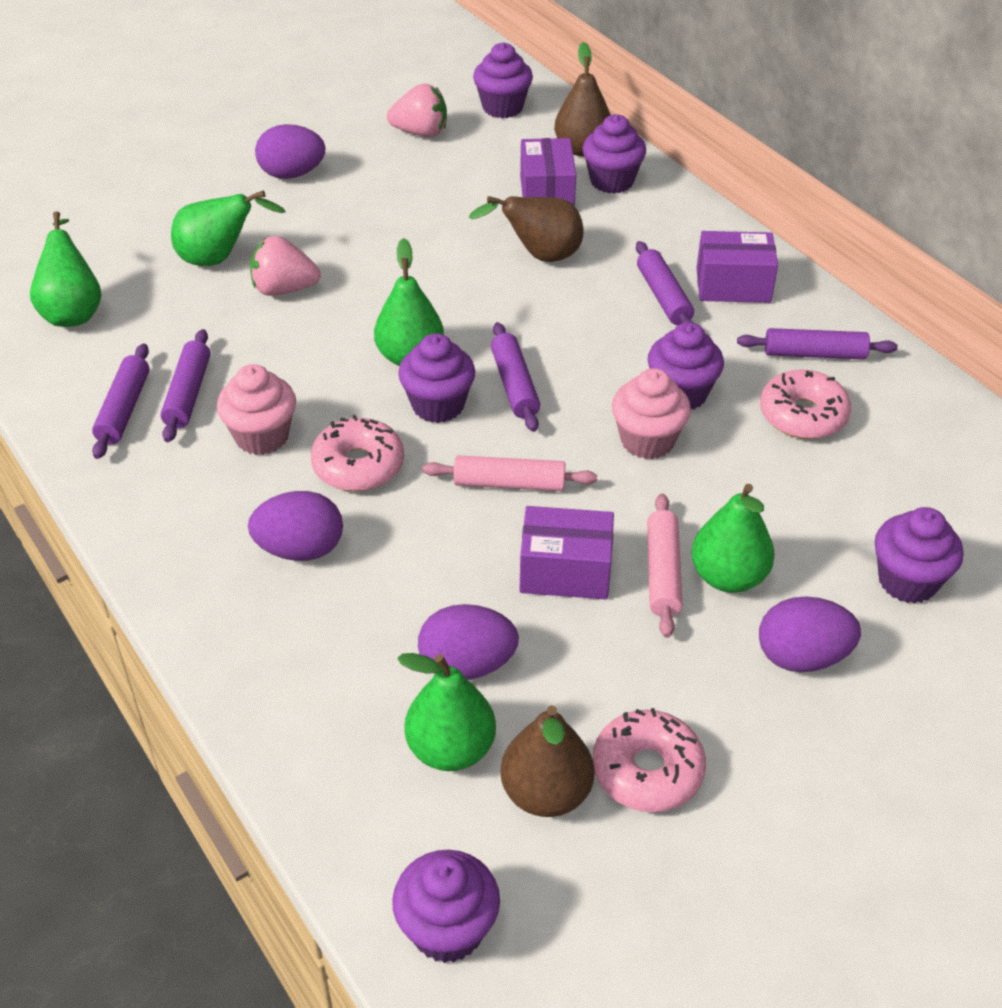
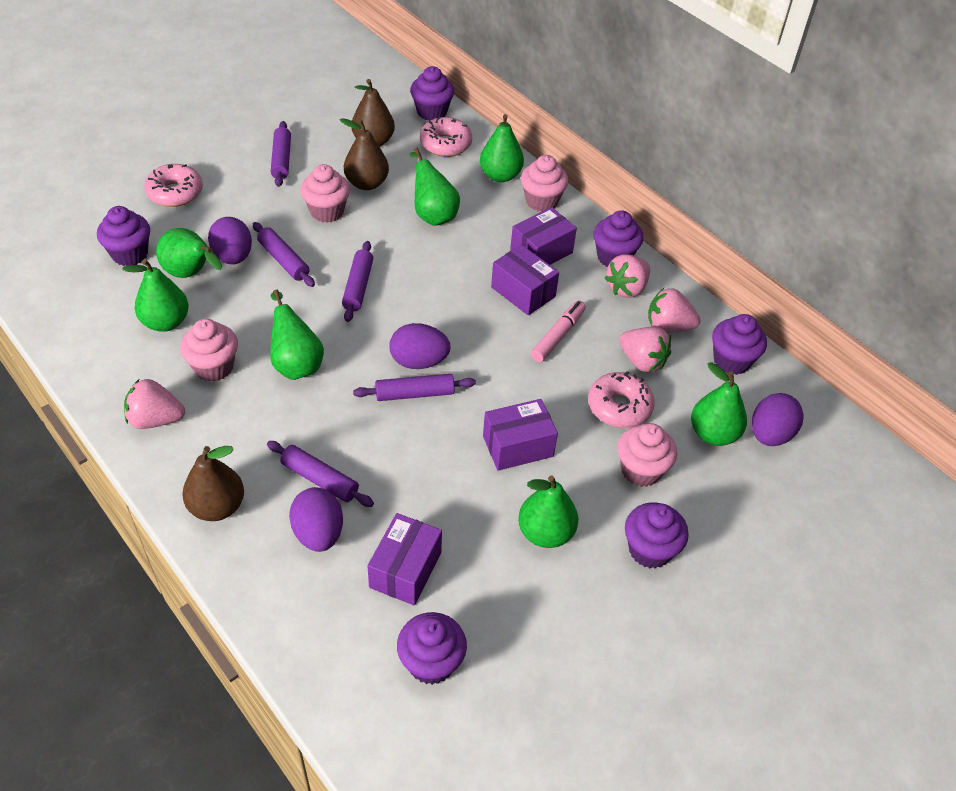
green pear: 5 -> 7
pink cupcake: 2 -> 4
pink marker: 0 -> 1
pink rolling pin: 2 -> 0
pink strawberry: 2 -> 4
purple box: 3 -> 4

